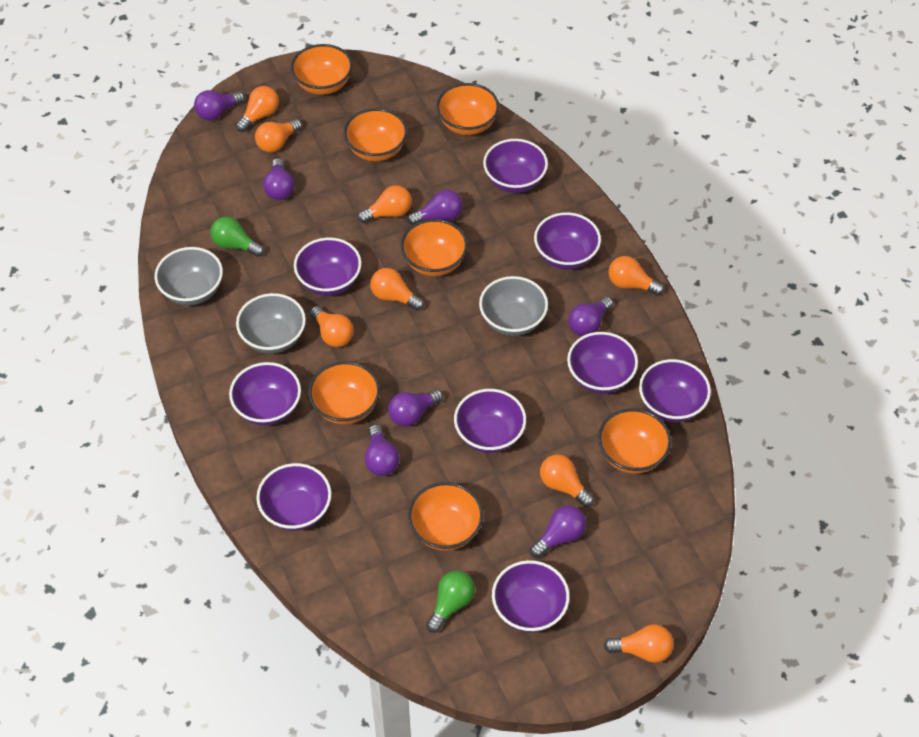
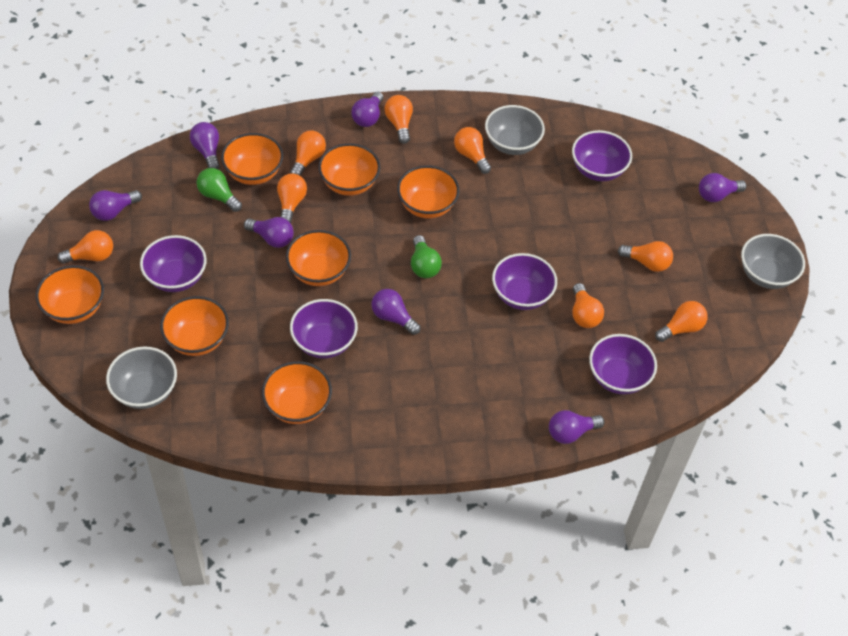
purple bowl: 9 -> 5

